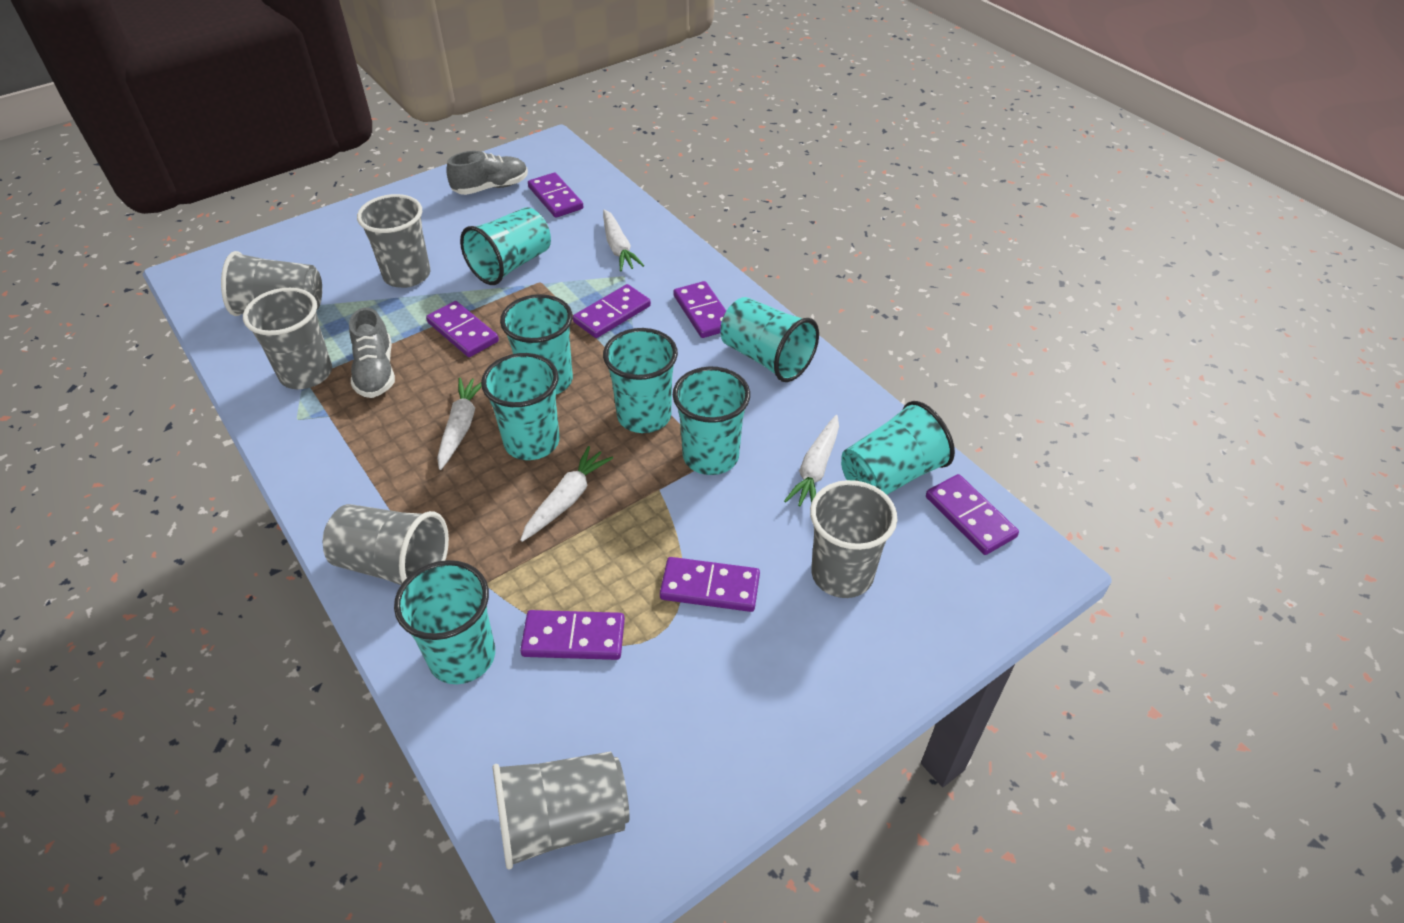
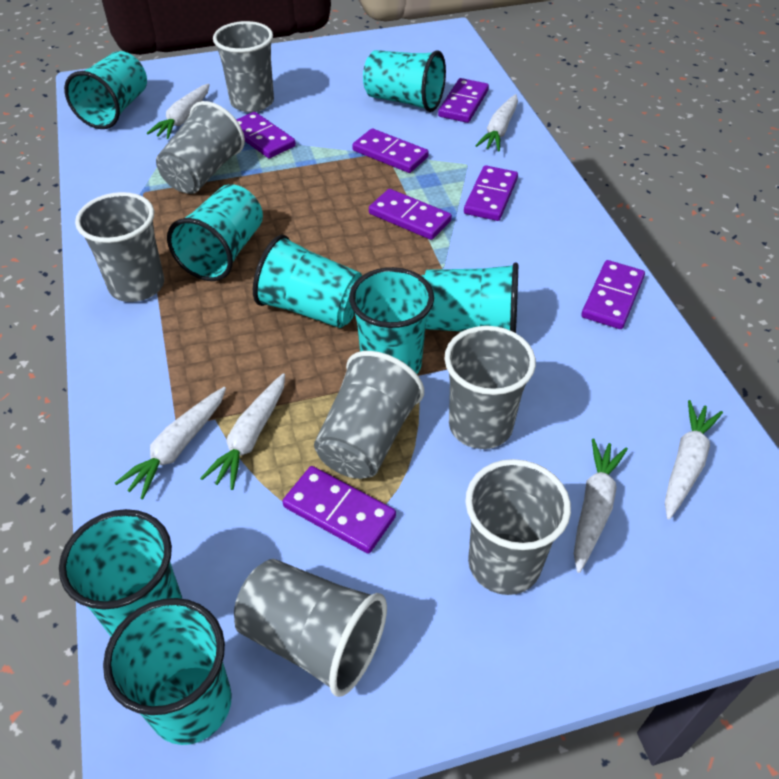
grey cup: 6 -> 7
grey shoe: 2 -> 0
white carrot: 4 -> 6

